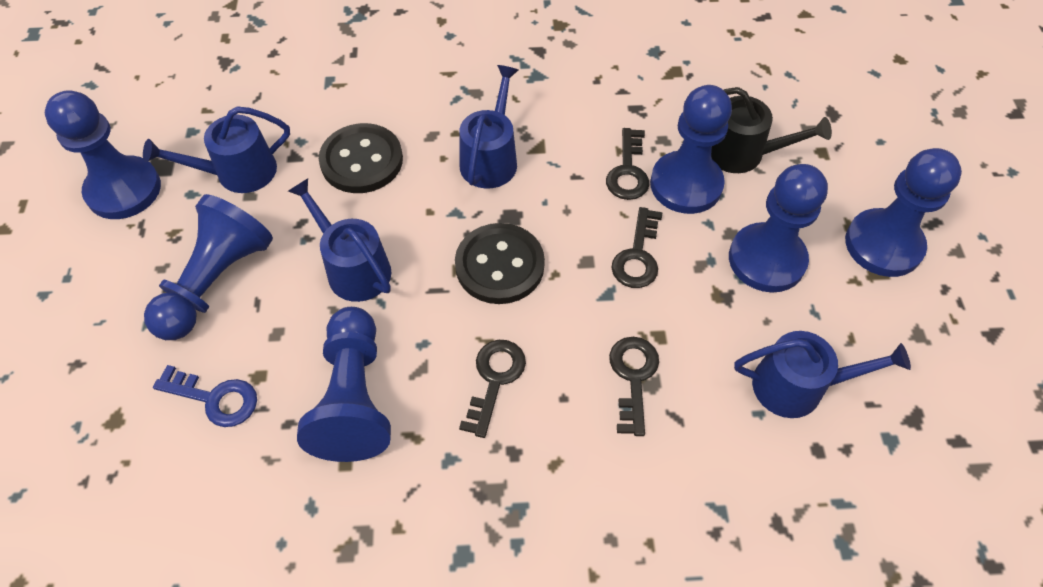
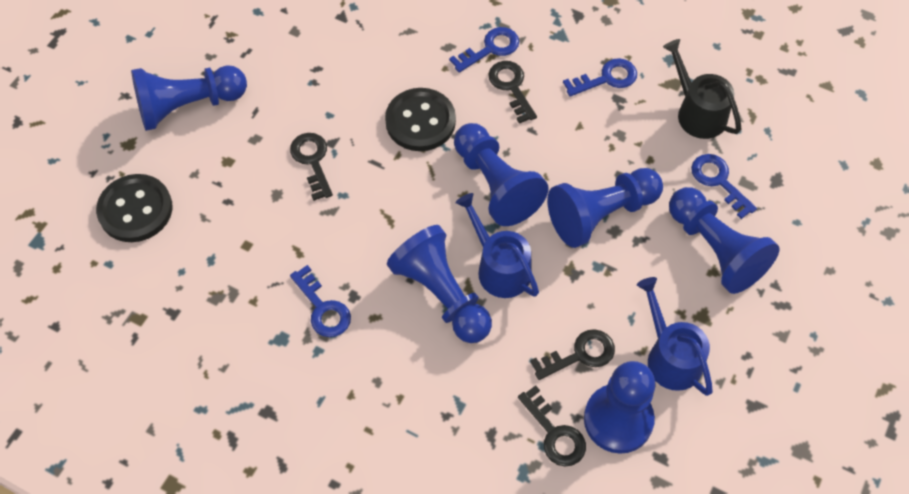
blue key: 1 -> 4
blue watering can: 4 -> 2

